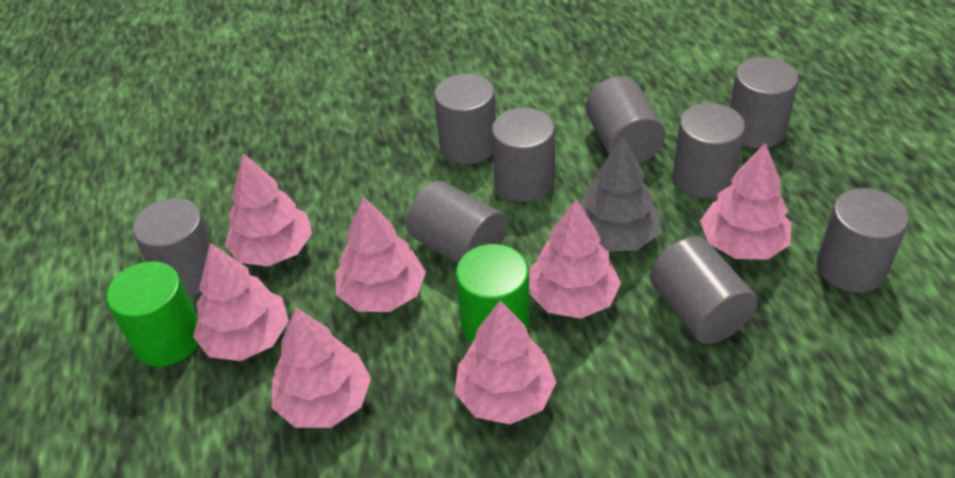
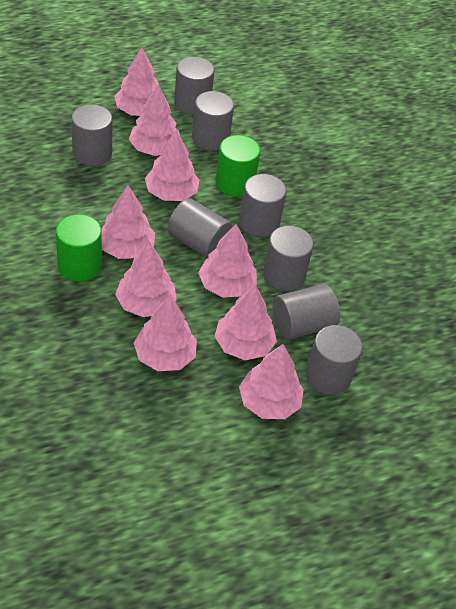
grey cylinder: 9 -> 8
grey tree: 1 -> 0
pink tree: 7 -> 9

